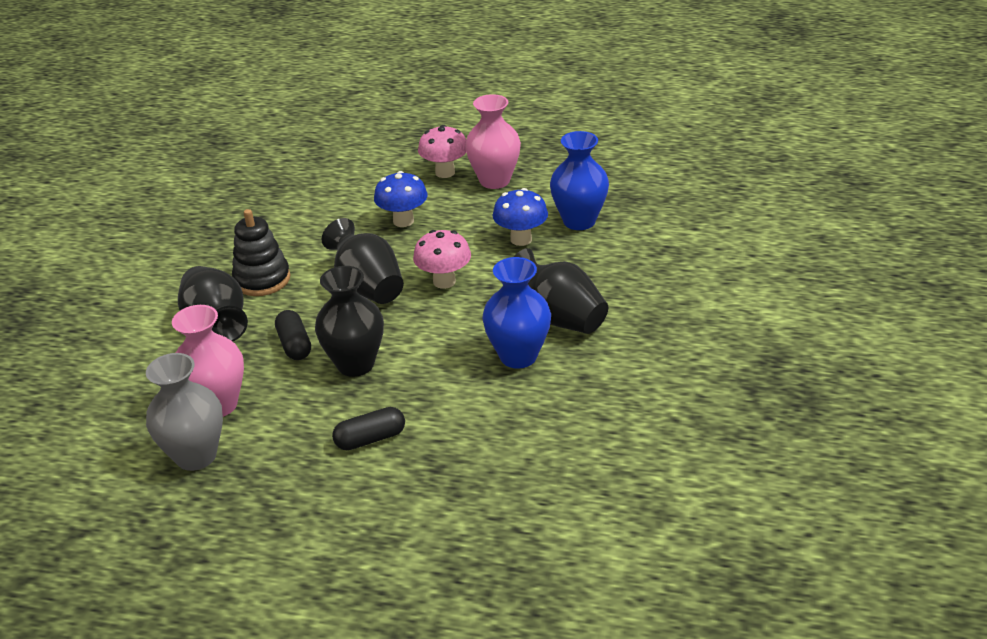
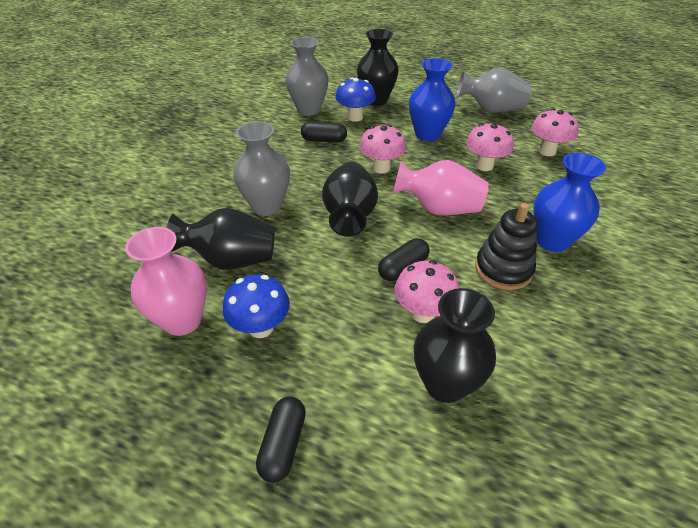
black capsule: 2 -> 3
grey vase: 1 -> 3
pink mushroom: 2 -> 4

